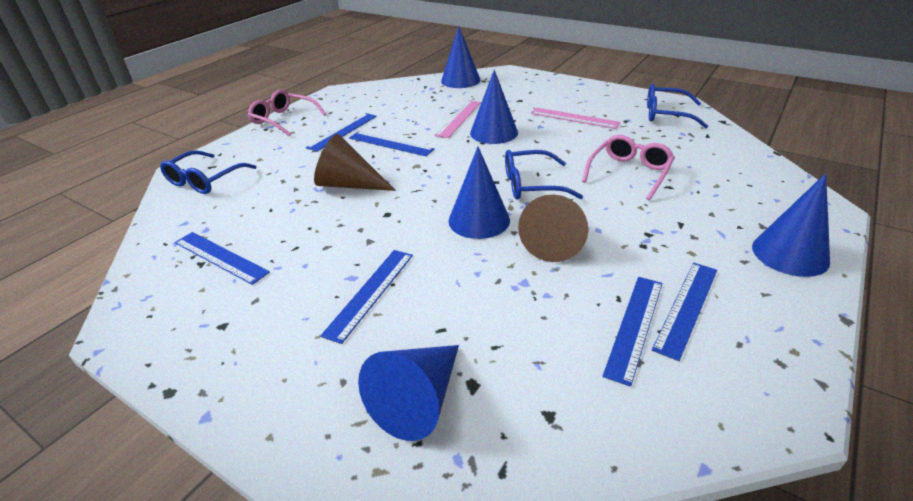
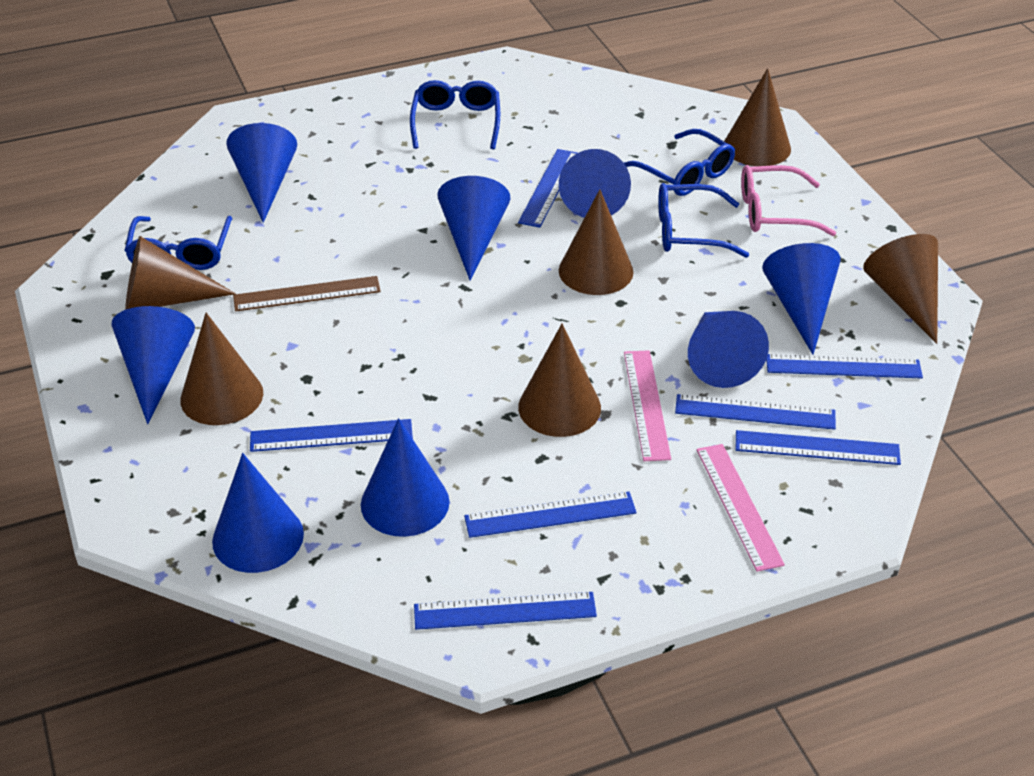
blue cone: 5 -> 8
blue glasses: 3 -> 4
blue ruler: 6 -> 7
brown cone: 2 -> 6
brown ruler: 0 -> 1
pink glasses: 2 -> 1

